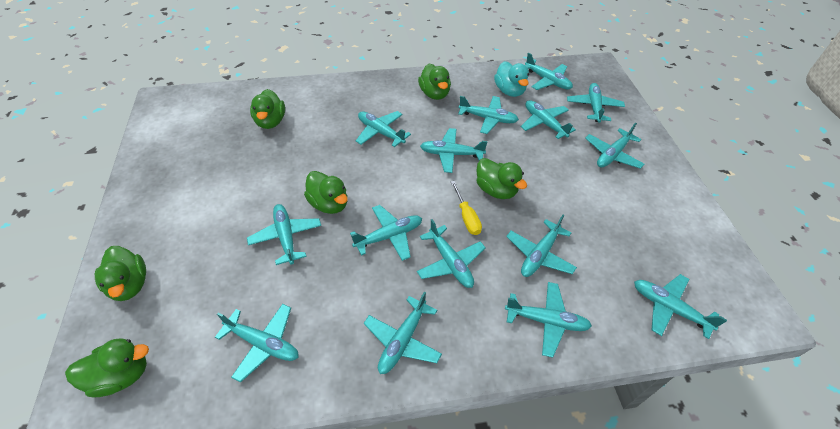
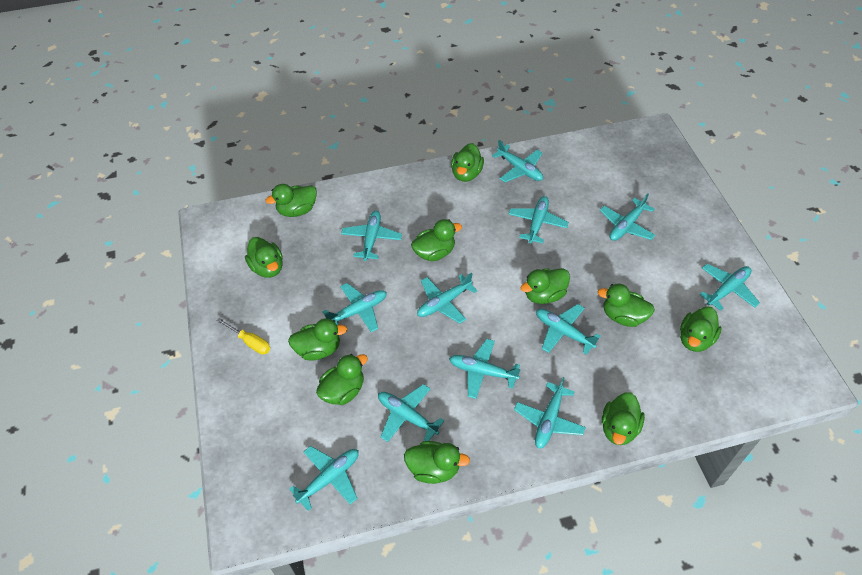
green duck: 6 -> 11
turquoise duck: 1 -> 0
turquoise plane: 15 -> 12

